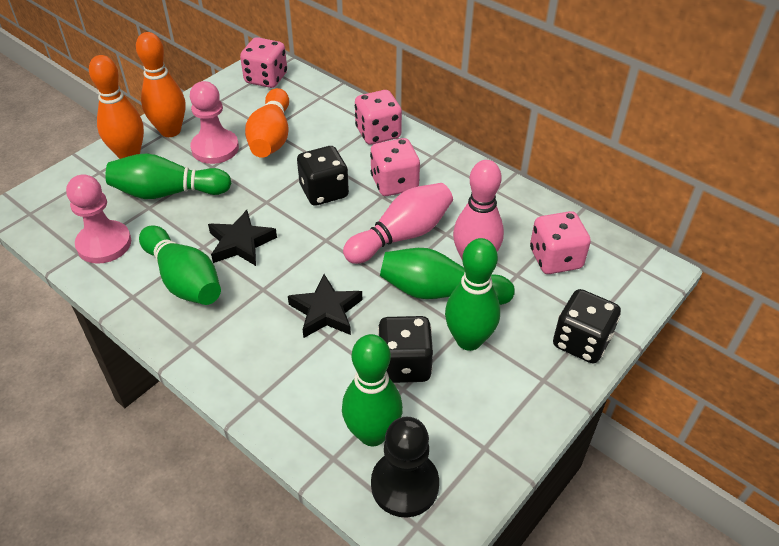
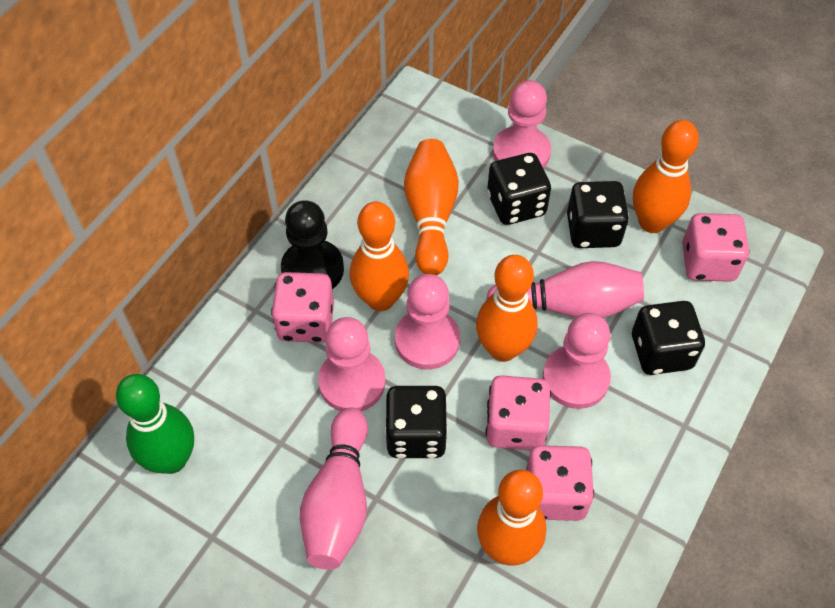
black dice: 3 -> 4
black star: 2 -> 0
green bowling pin: 5 -> 1
orange bowling pin: 3 -> 5
pink pawn: 2 -> 4

